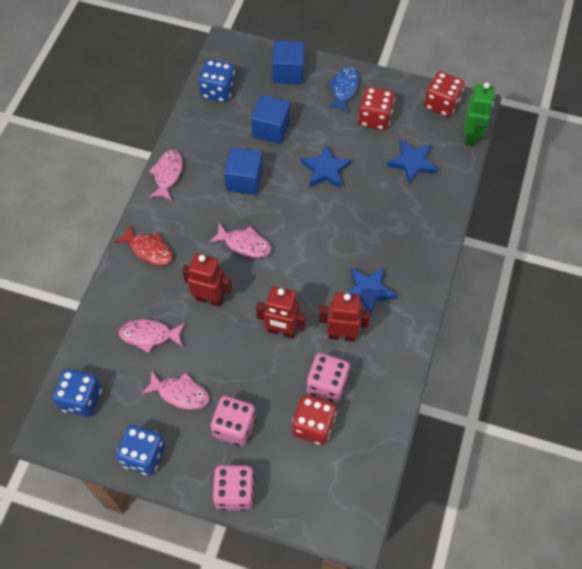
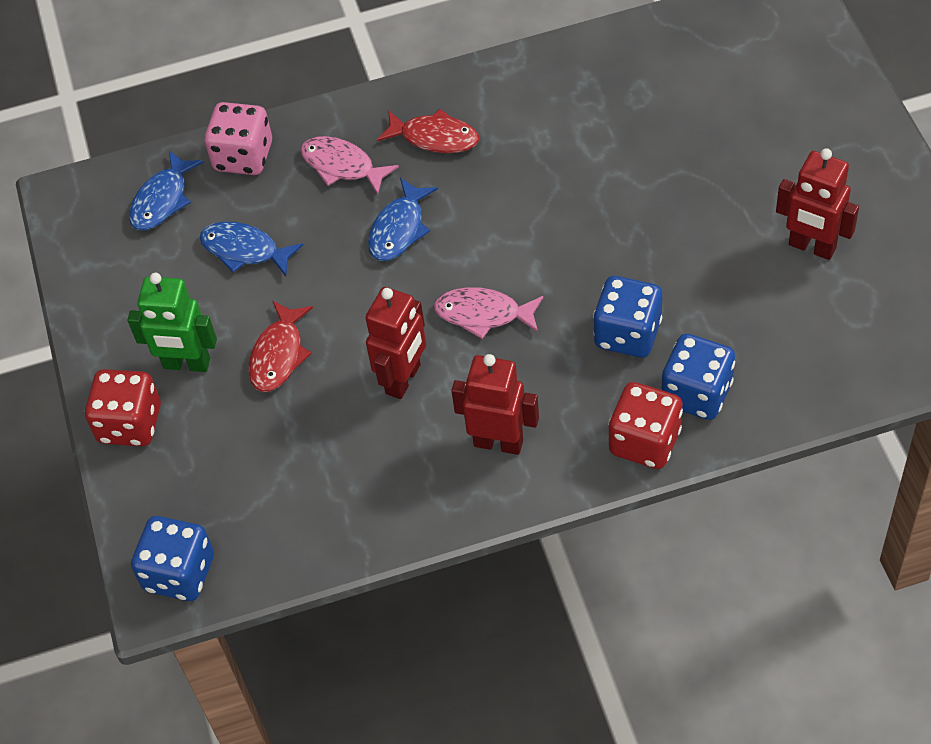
blue cube: 3 -> 0
blue fish: 1 -> 3
blue star: 3 -> 0
pink dice: 3 -> 1
pink fish: 4 -> 2
red dice: 3 -> 2
red fish: 1 -> 2

